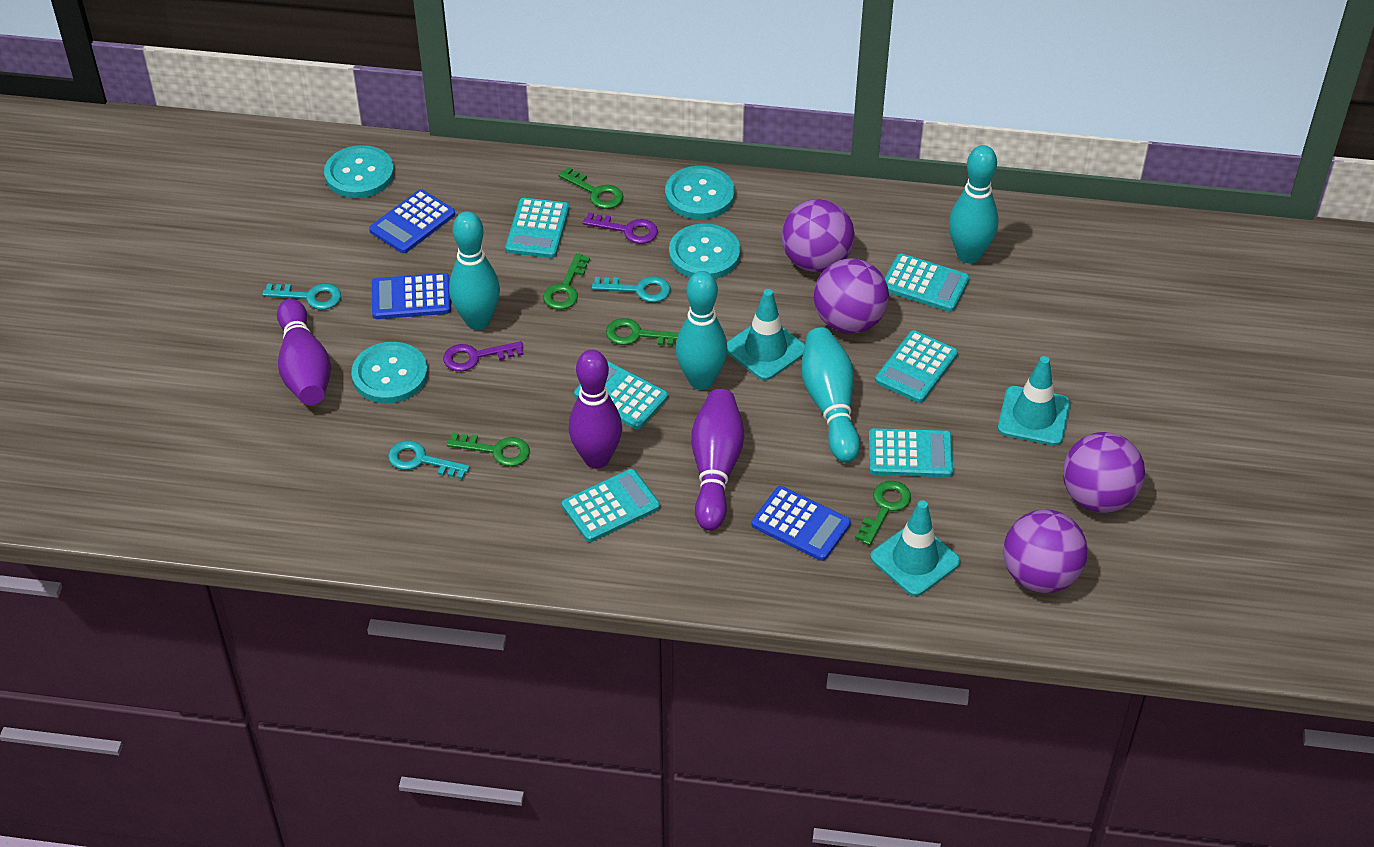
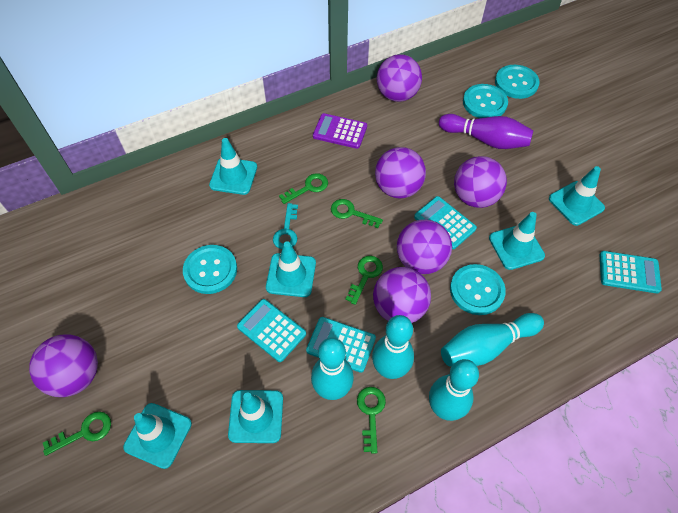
blue calculator: 3 -> 0
purple ball: 4 -> 6
purple bowling pin: 3 -> 1
purple calculator: 0 -> 1
purple key: 2 -> 0
turquoise calculator: 6 -> 4
turquoise key: 3 -> 1
turquoise traffic cone: 3 -> 6

